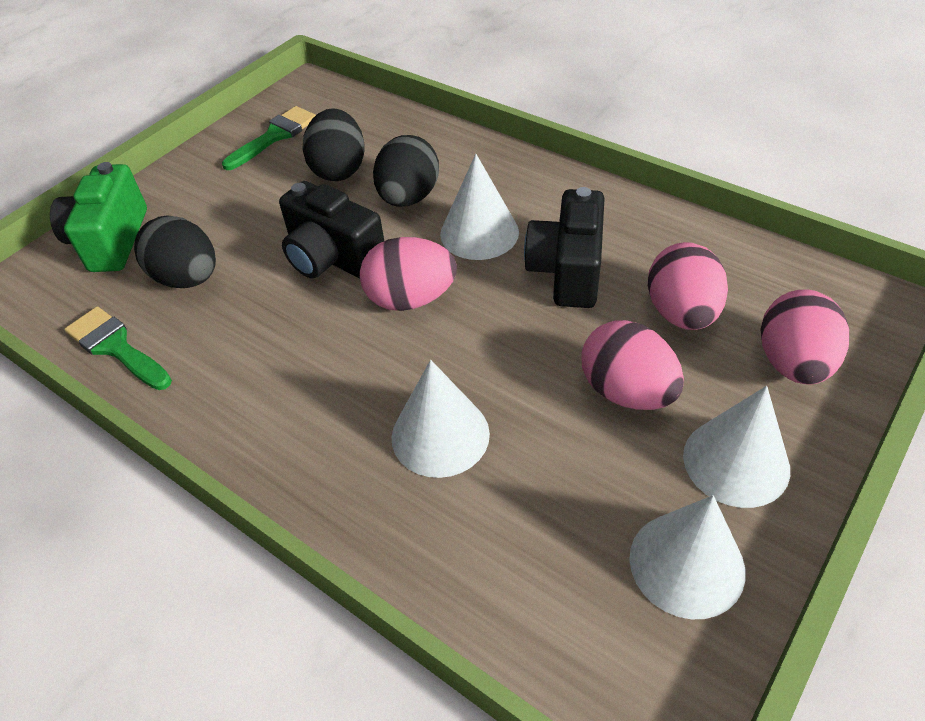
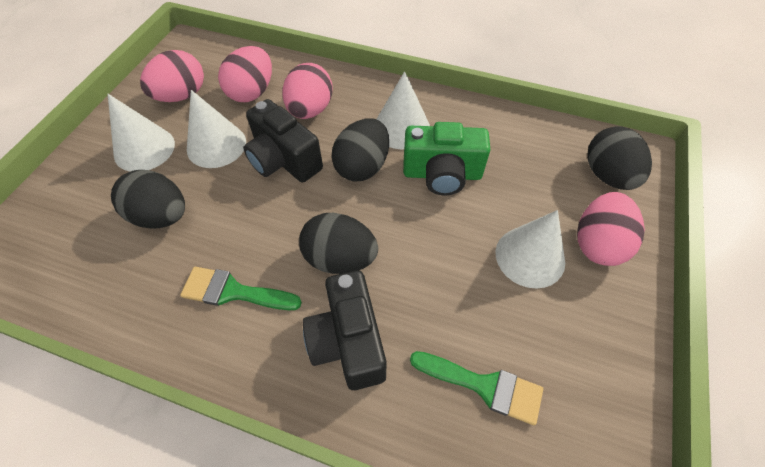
black egg: 3 -> 4

